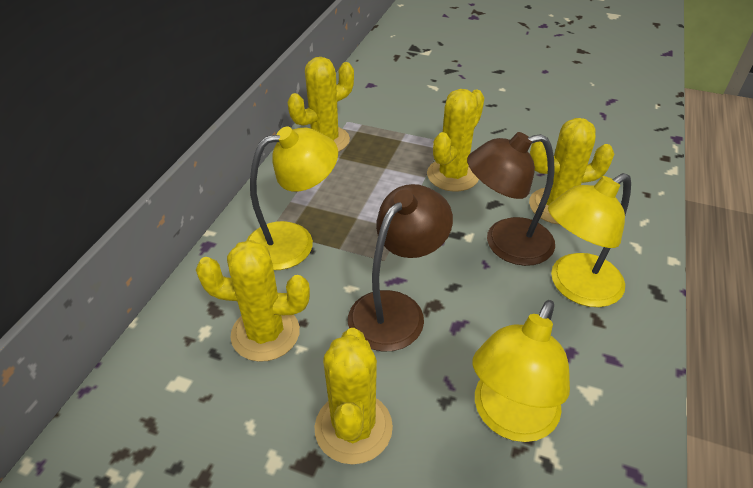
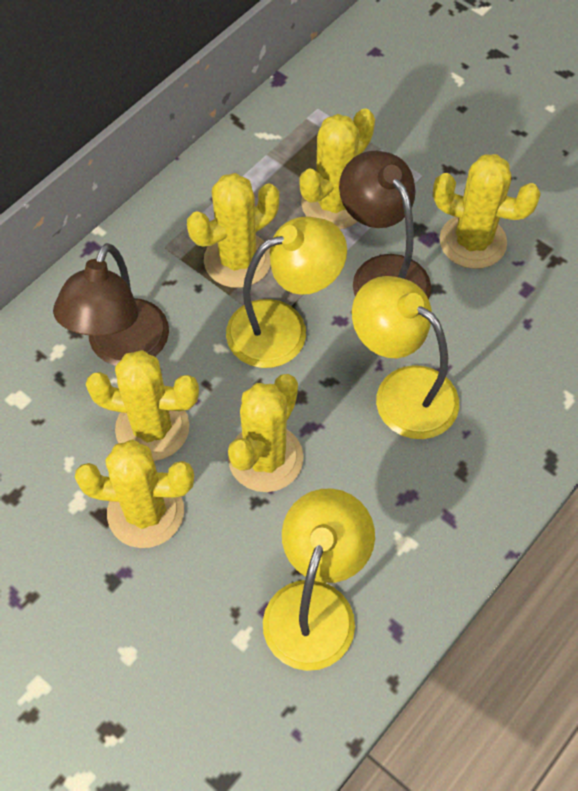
yellow cactus: 5 -> 6

